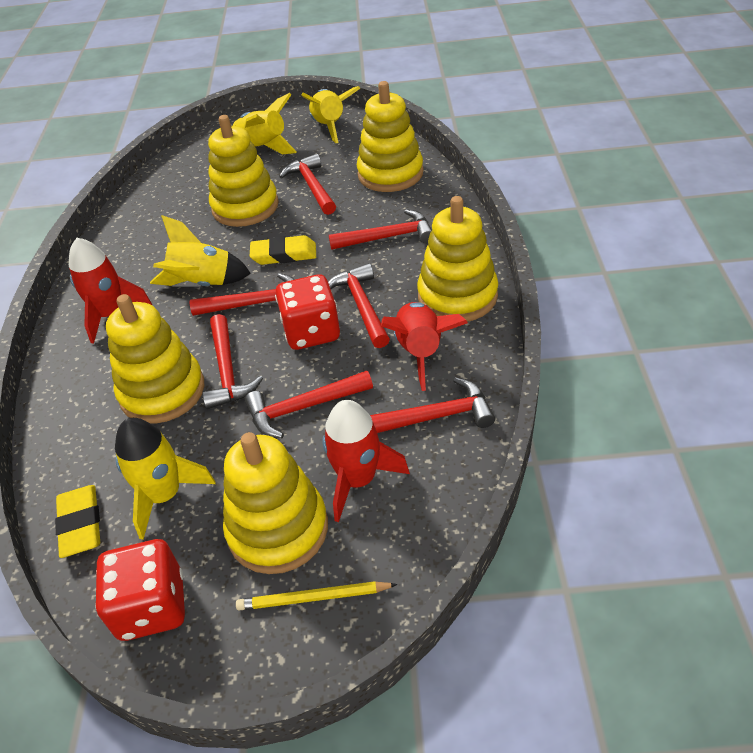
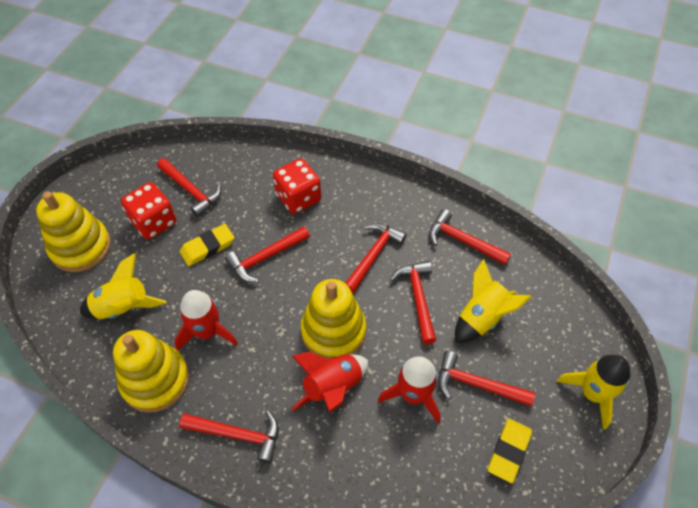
yellow pencil: 1 -> 0
yellow rocket: 4 -> 3
yellow stacking toy: 5 -> 3

